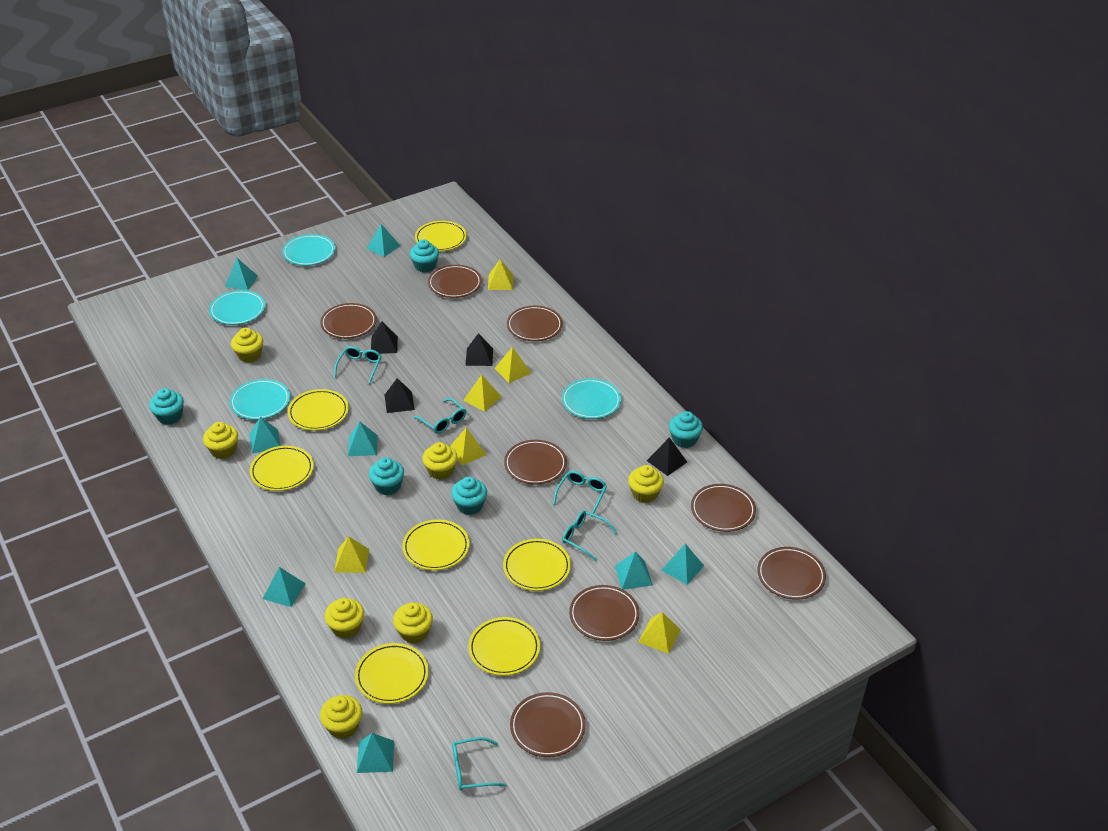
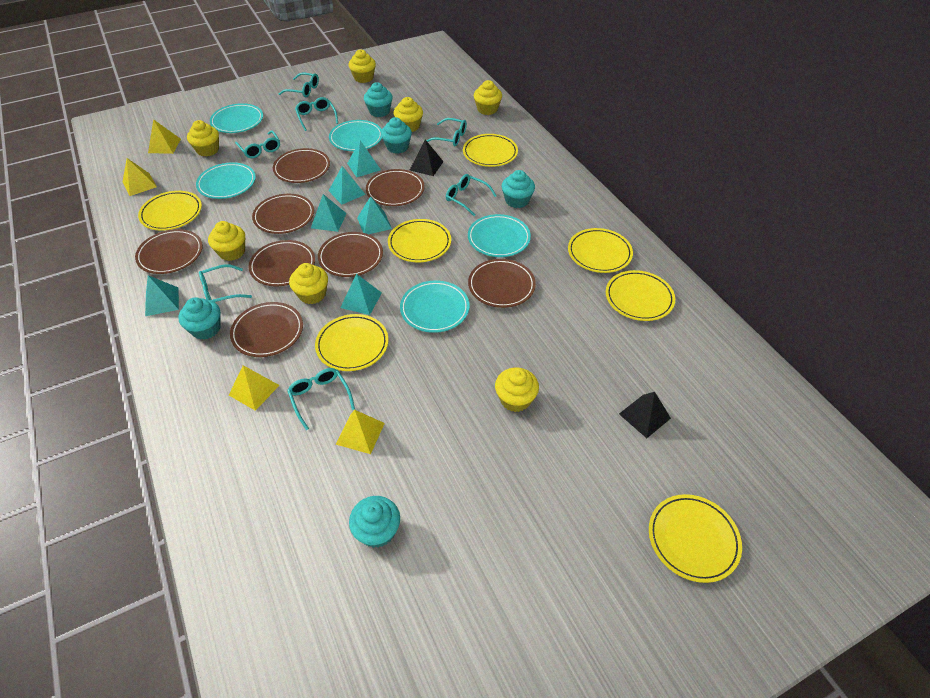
black pyramid: 4 -> 2
turquoise glasses: 5 -> 7
turquoise plate: 4 -> 5
turquoise pyramid: 8 -> 6
yellow pyramid: 6 -> 4

